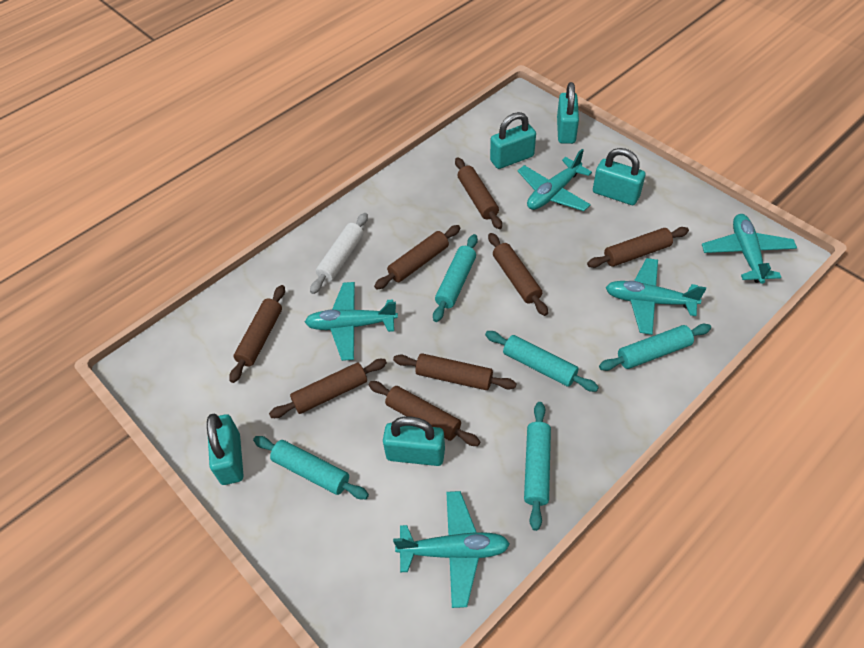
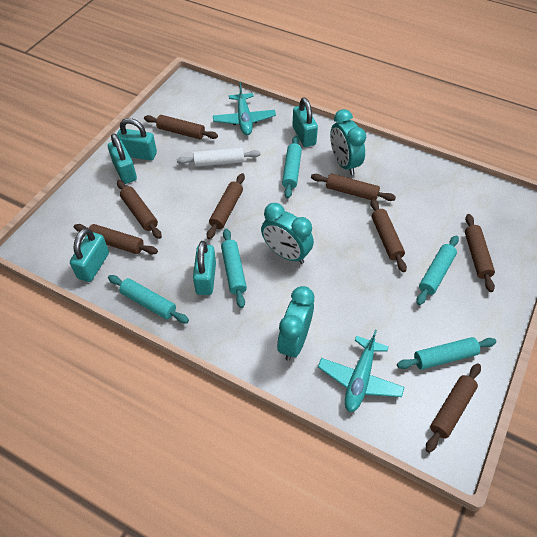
turquoise clock: 0 -> 3
turquoise plane: 5 -> 2

